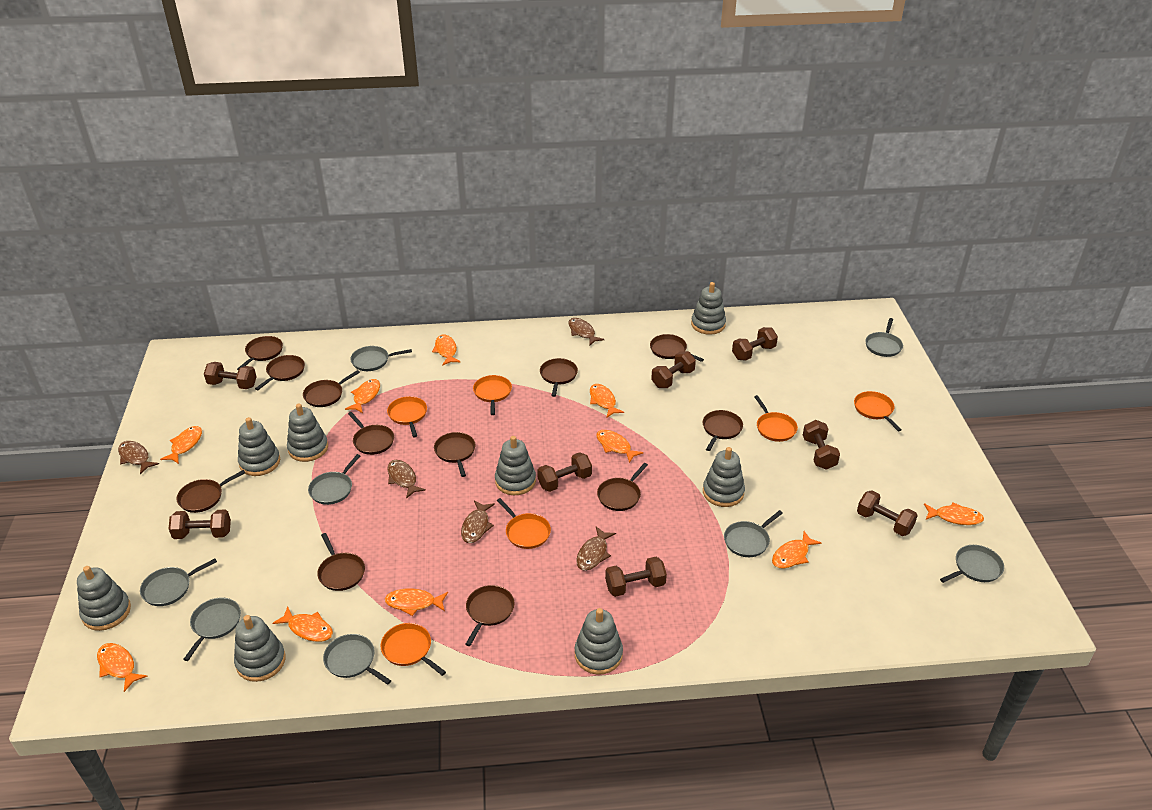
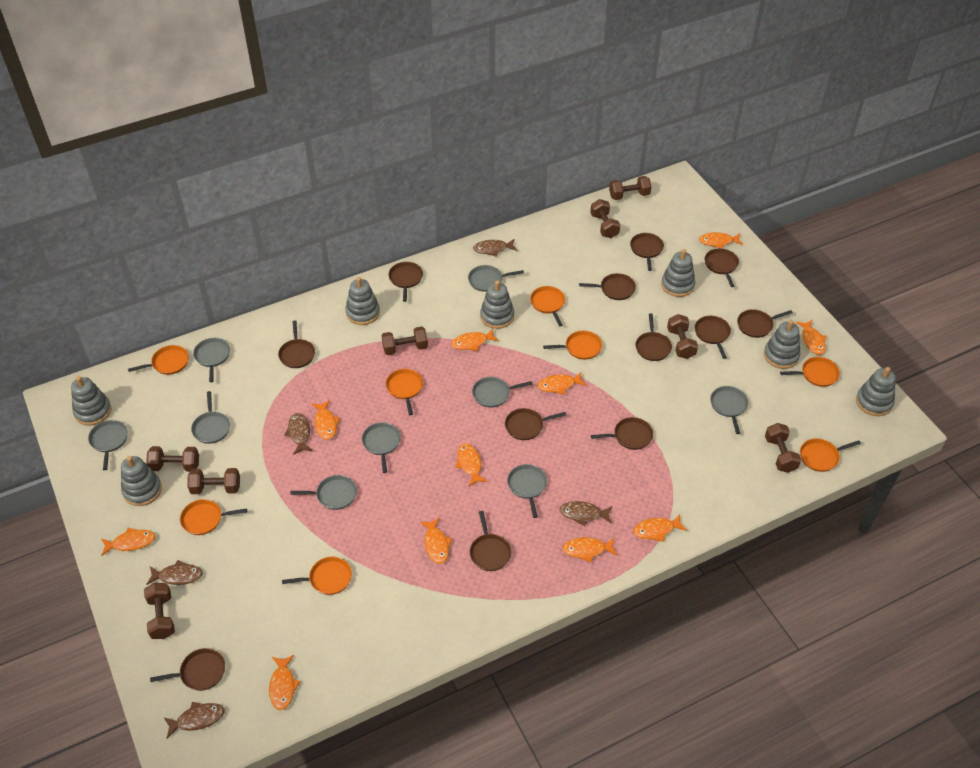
grey pan: 8 -> 9
grey stacking toy: 8 -> 7
orange fish: 10 -> 11
orange pan: 6 -> 8

